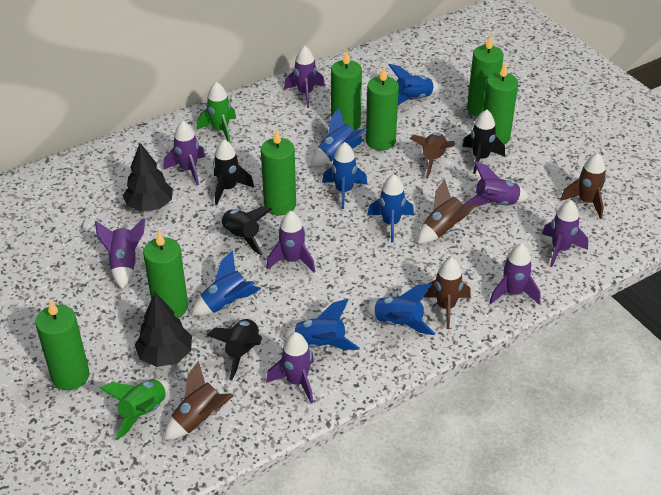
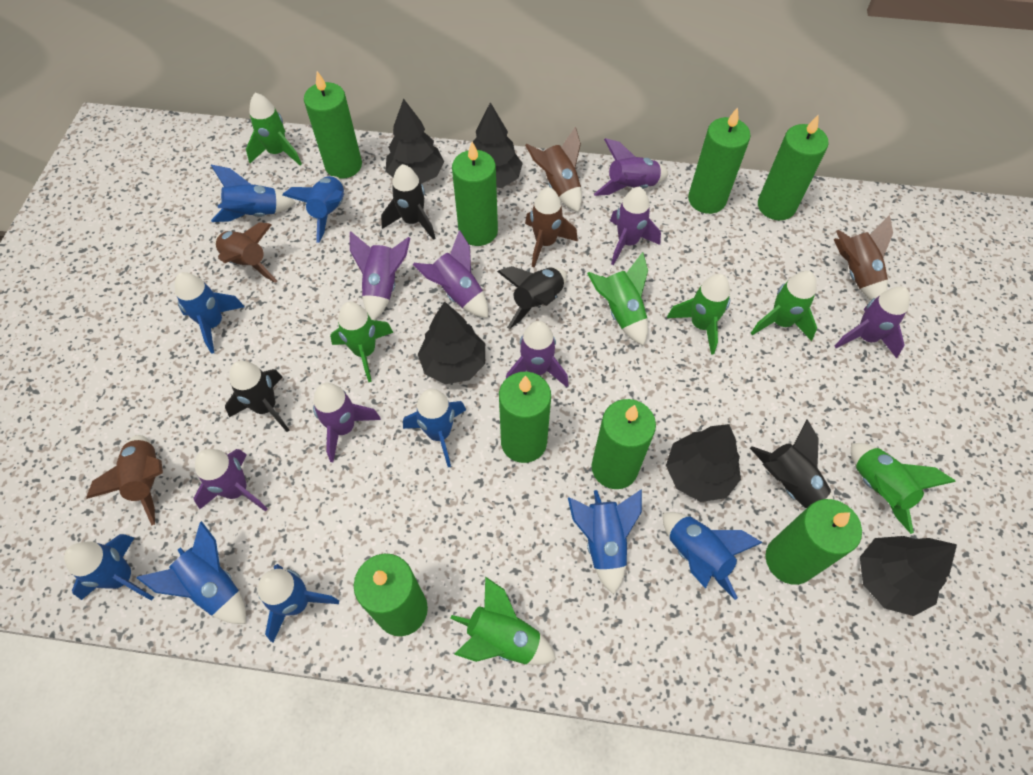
black tree: 2 -> 5
blue rocket: 7 -> 9
green candle: 7 -> 8
green rocket: 2 -> 7

